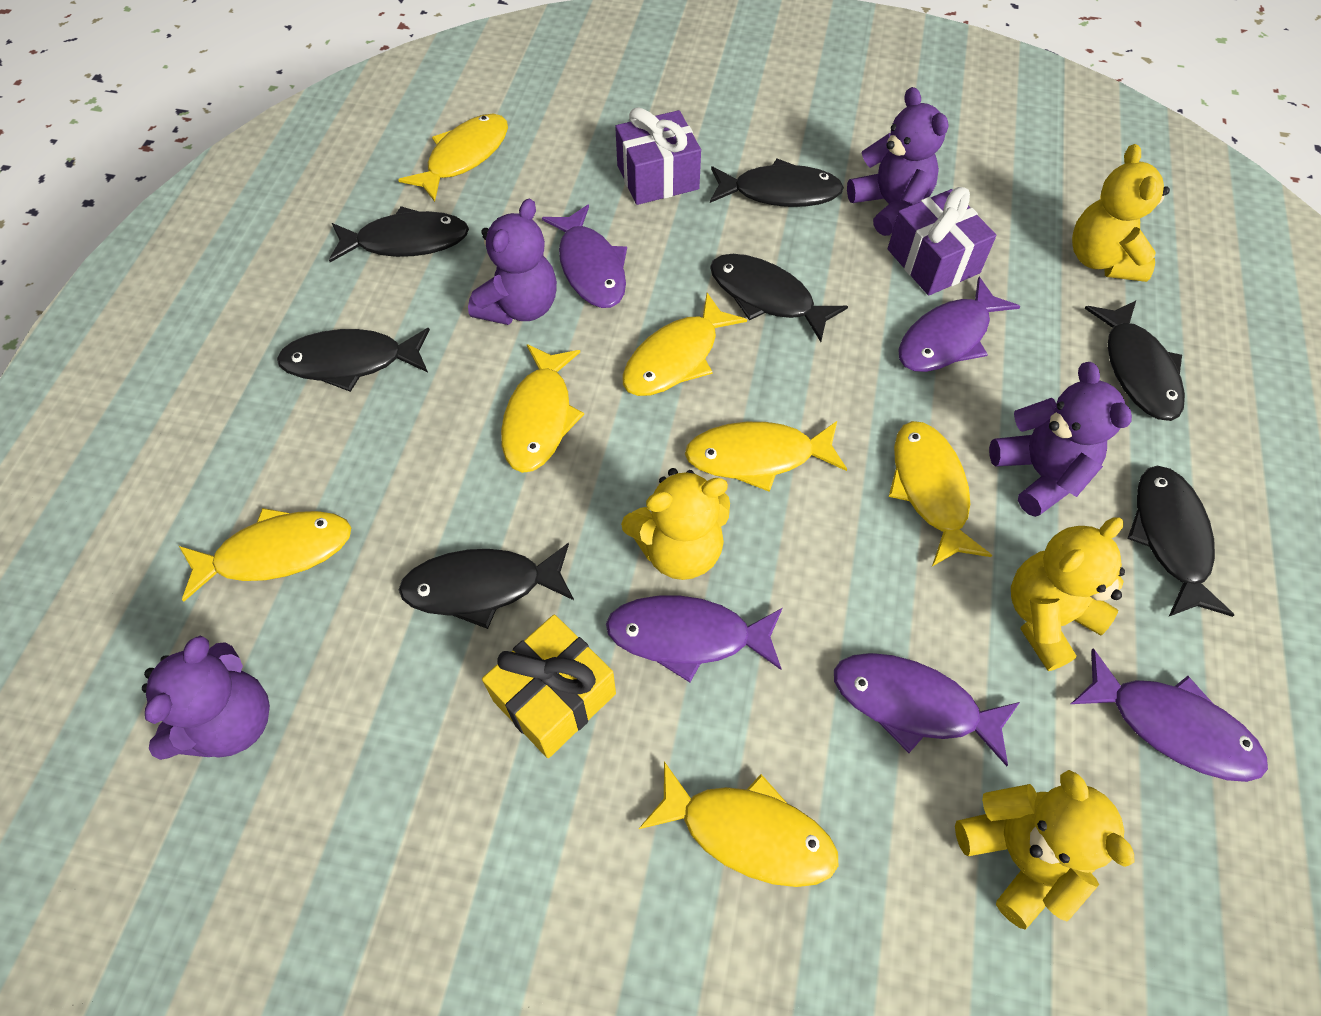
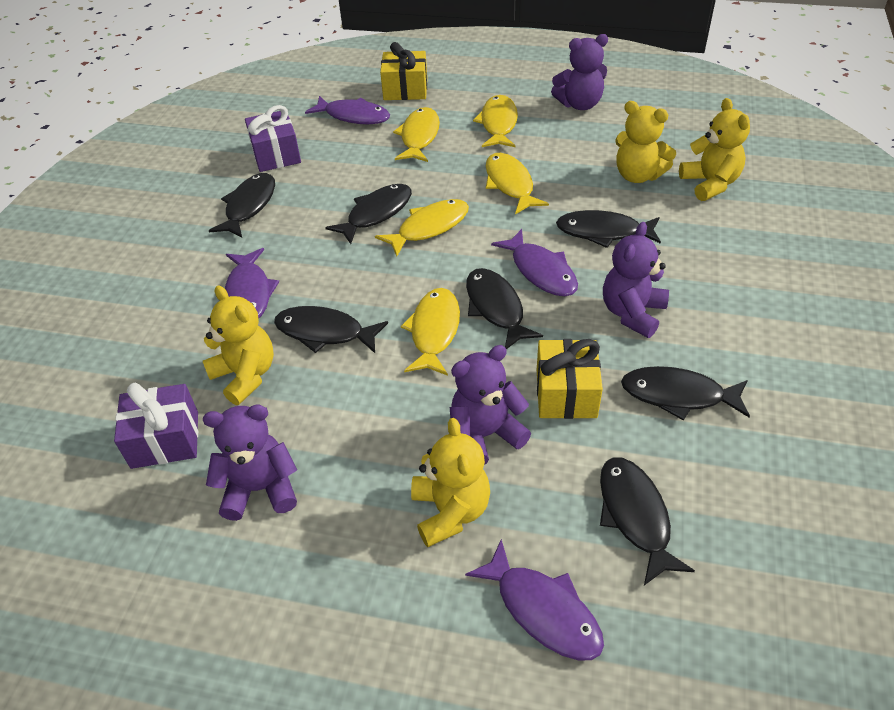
purple fish: 5 -> 4
yellow fish: 7 -> 5
yellow gift: 1 -> 2

